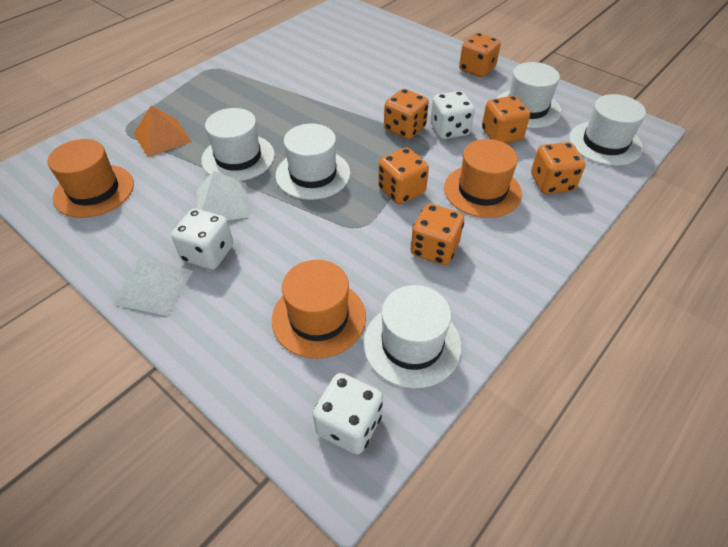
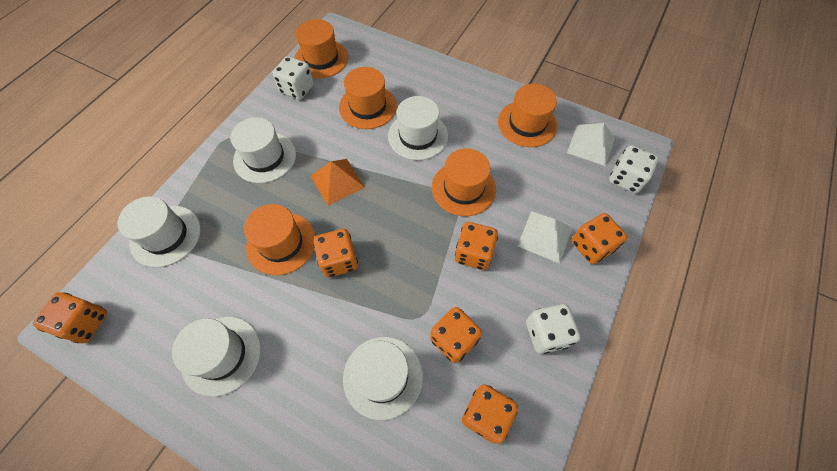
orange hat: 3 -> 5

